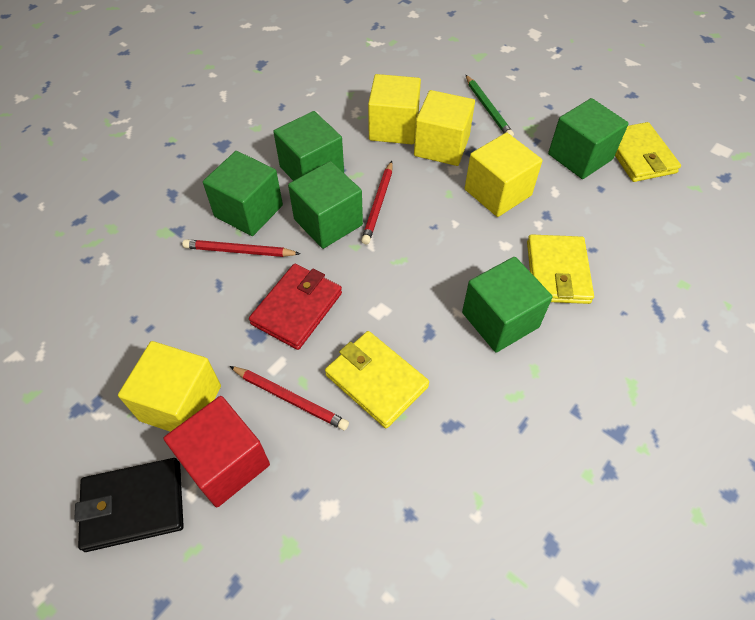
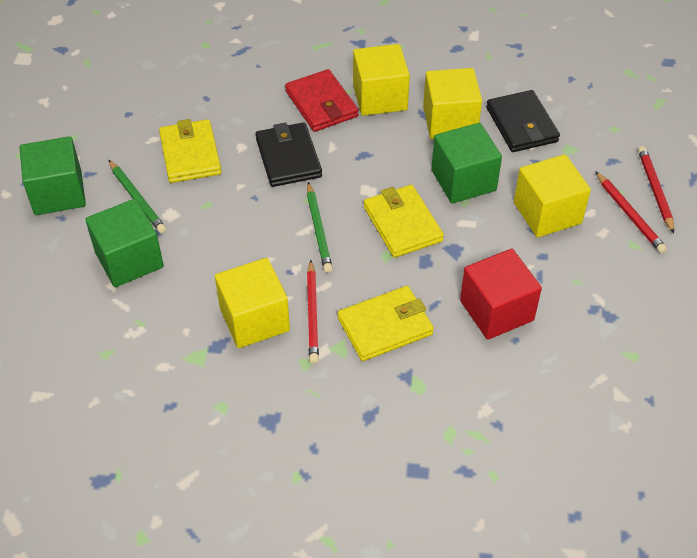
black wallet: 1 -> 2
green cube: 5 -> 3
green pencil: 1 -> 2

